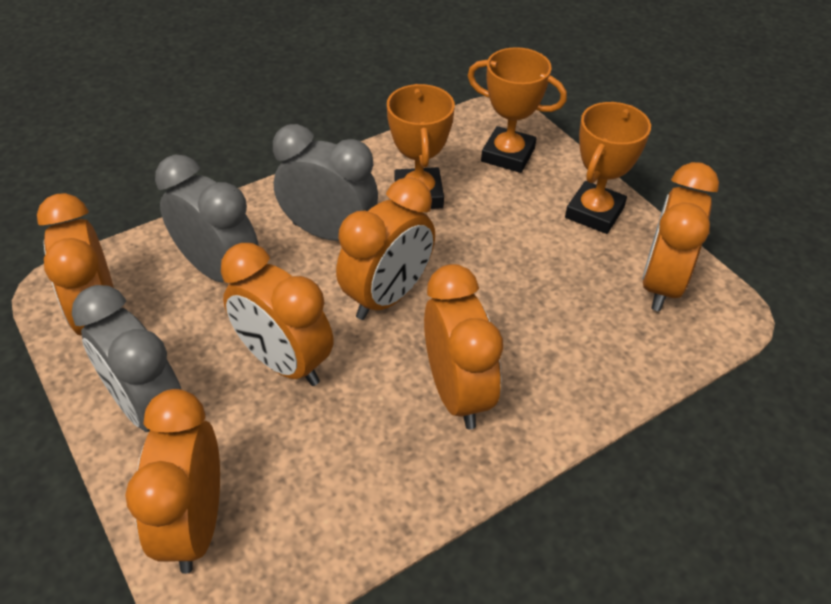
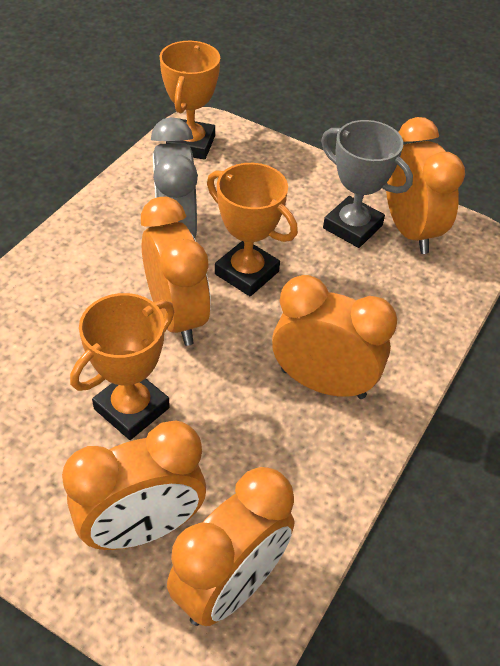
grey clock: 3 -> 1
grey trophy: 0 -> 1
orange clock: 6 -> 5

